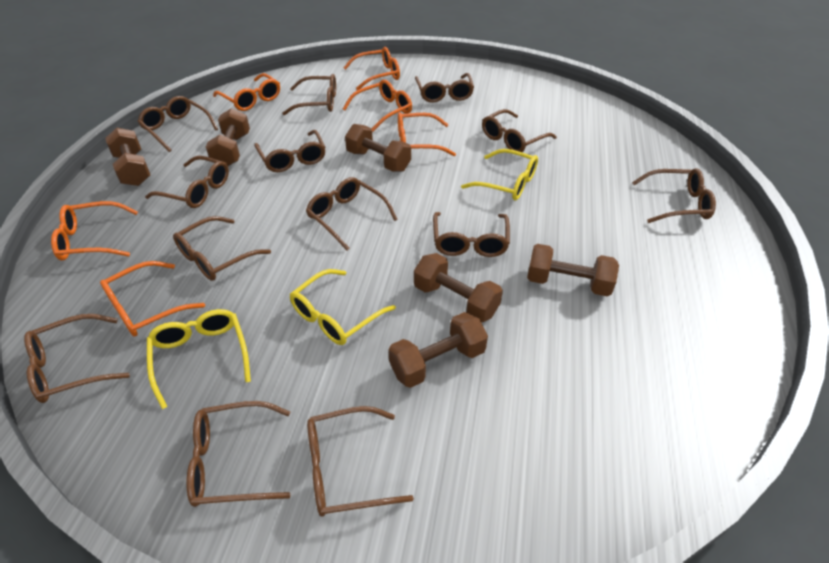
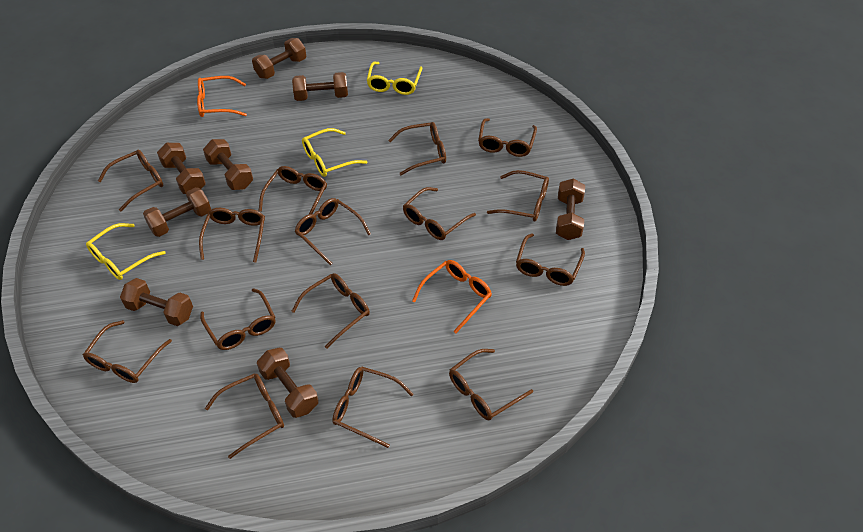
brown dumbbell: 6 -> 8
brown glasses: 13 -> 15
orange glasses: 6 -> 2

